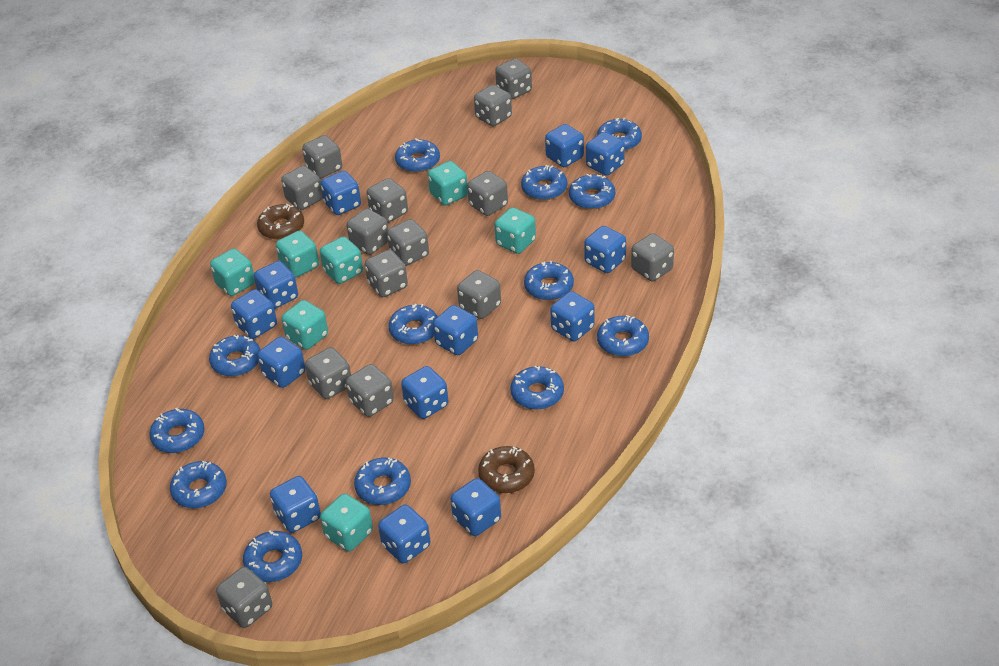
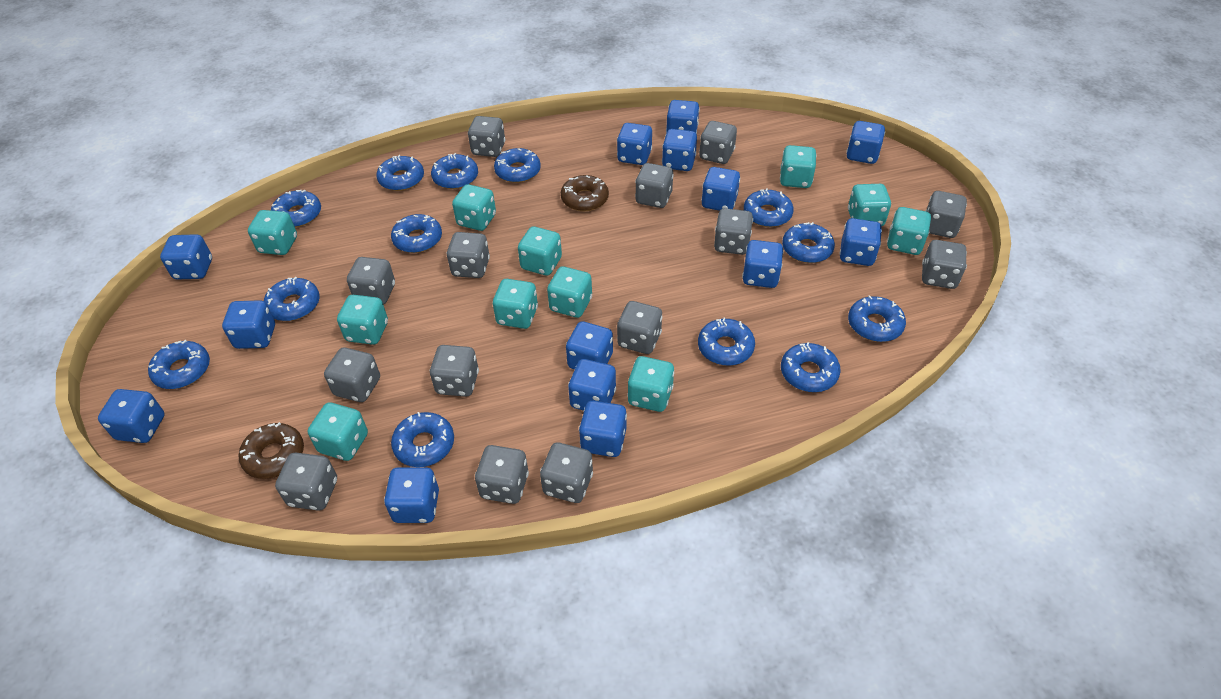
blue dice: 13 -> 14
turquoise dice: 7 -> 11

